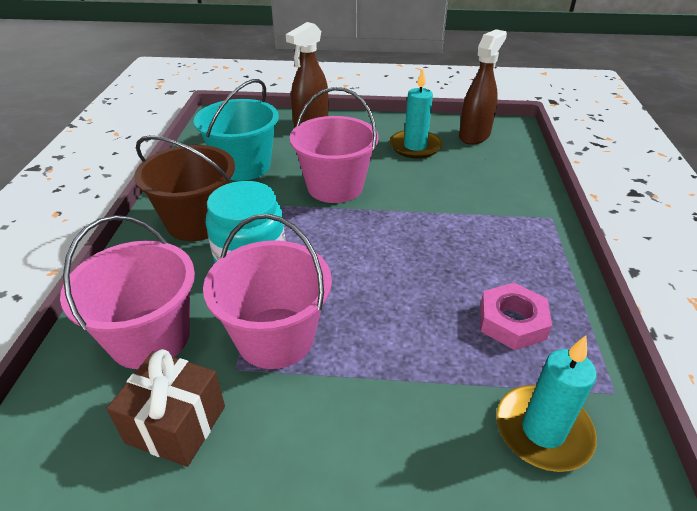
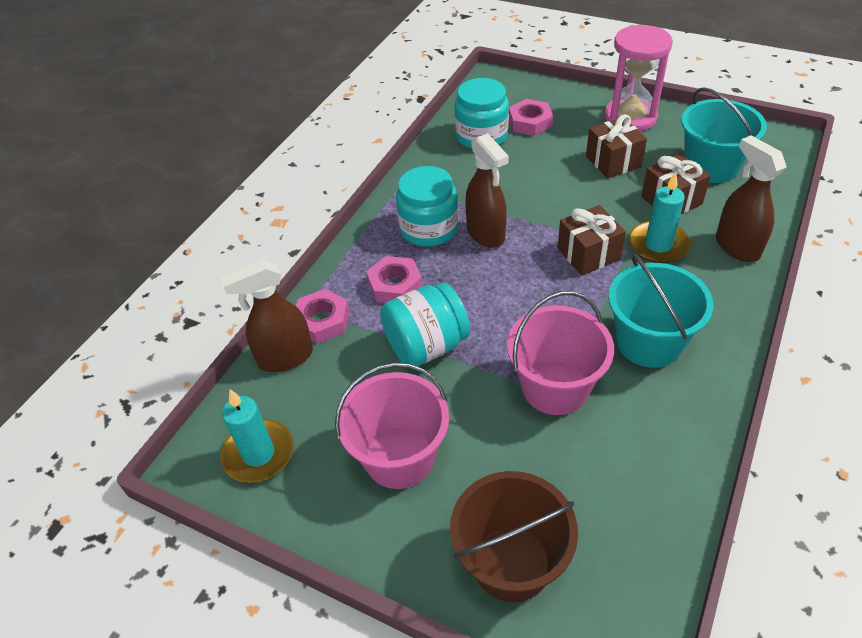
brown gift: 1 -> 3
brown spray bottle: 2 -> 3
pink bucket: 3 -> 2
pink hourglass: 0 -> 1
pink nut: 1 -> 3
turquoise bucket: 1 -> 2
turquoise jar: 1 -> 3

